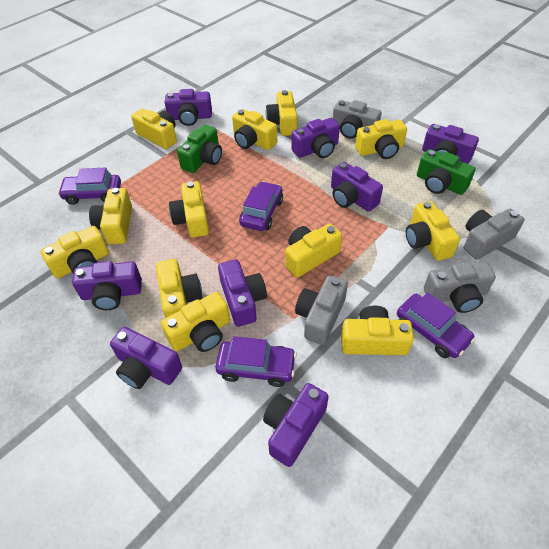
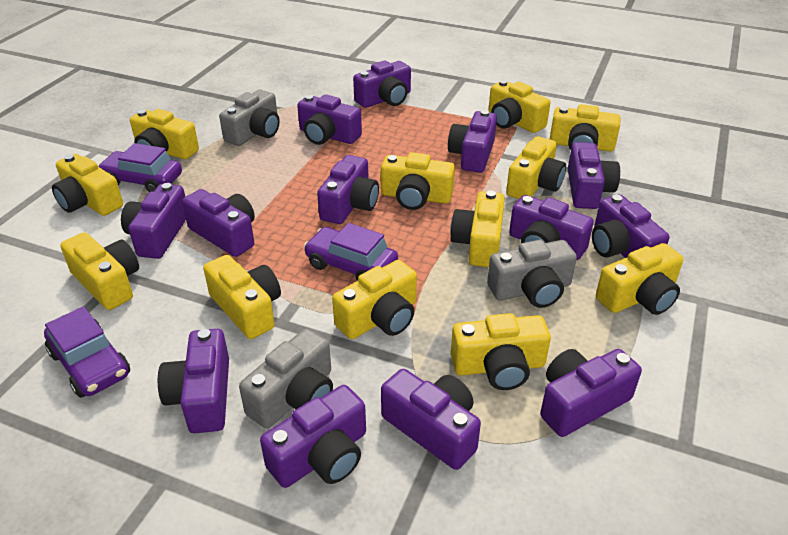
green camera: 2 -> 0
grey camera: 4 -> 3
purple camera: 8 -> 13
purple car: 4 -> 3

